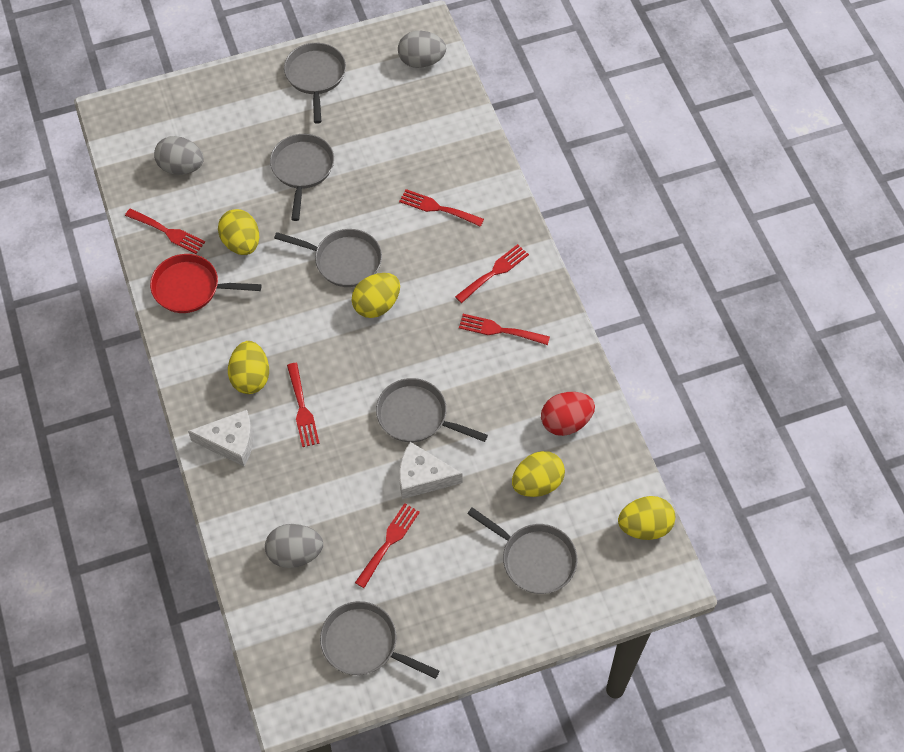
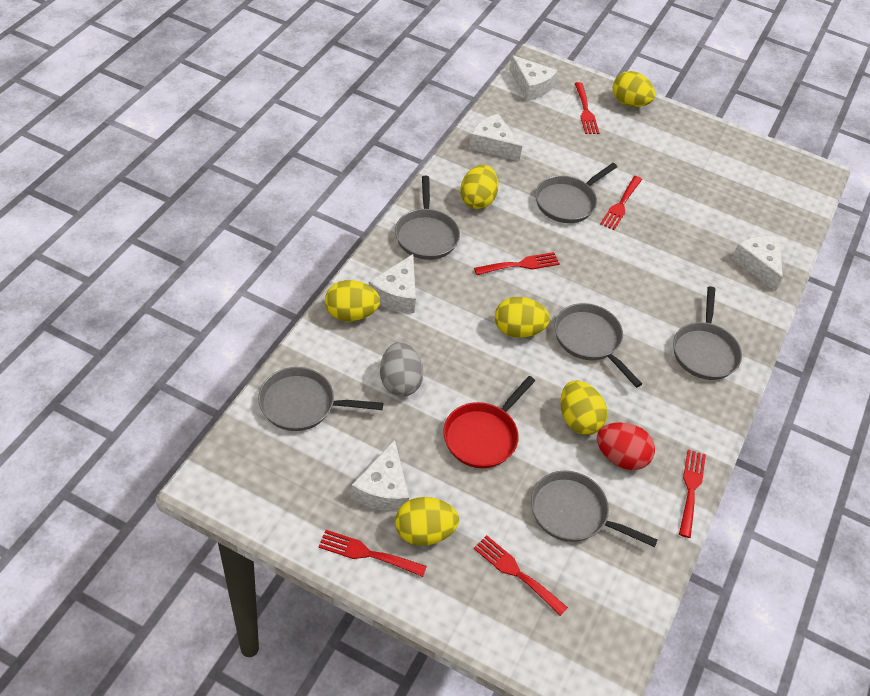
grey egg: 3 -> 1
white cheese: 2 -> 5
yellow egg: 5 -> 6

